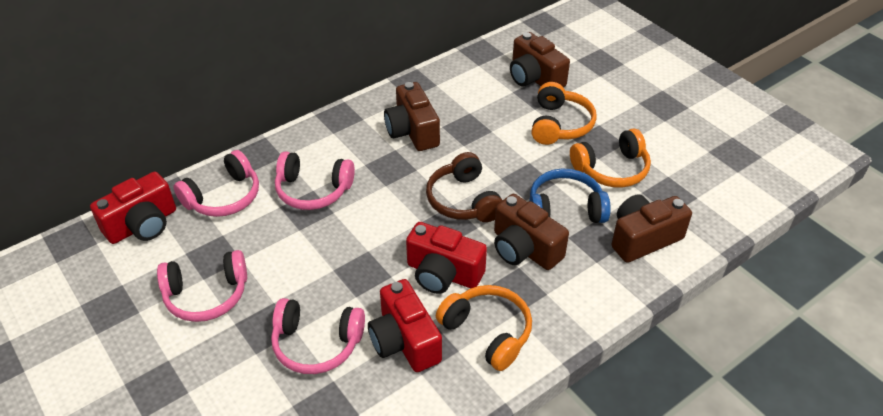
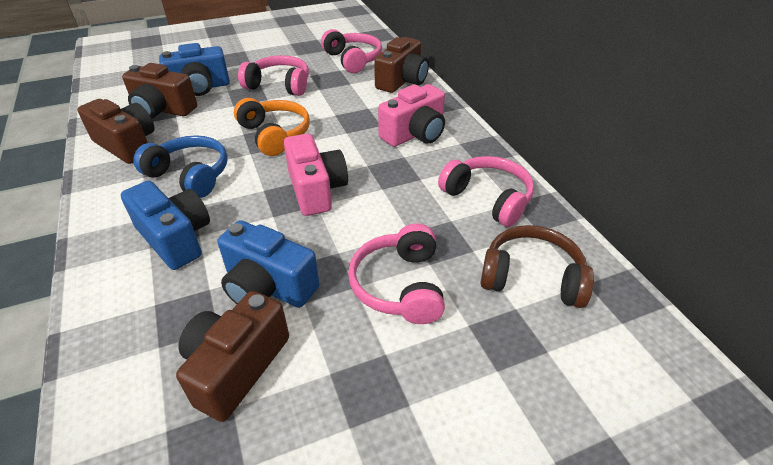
blue camera: 0 -> 3
orange headphones: 3 -> 1
pink camera: 0 -> 2
red camera: 3 -> 0

